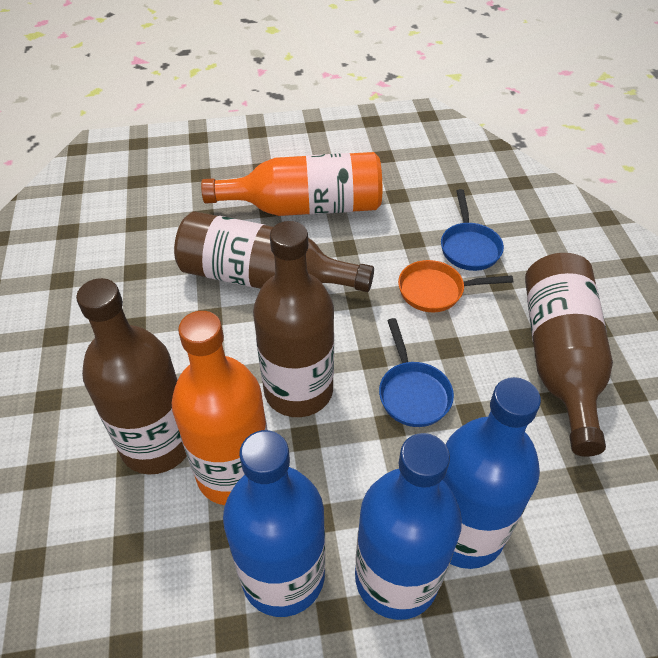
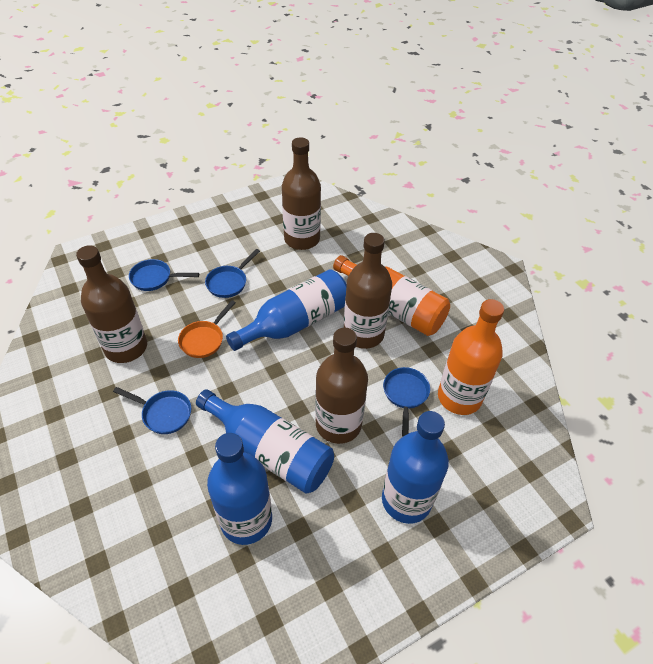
blue bottle: 3 -> 4
blue pan: 2 -> 4

